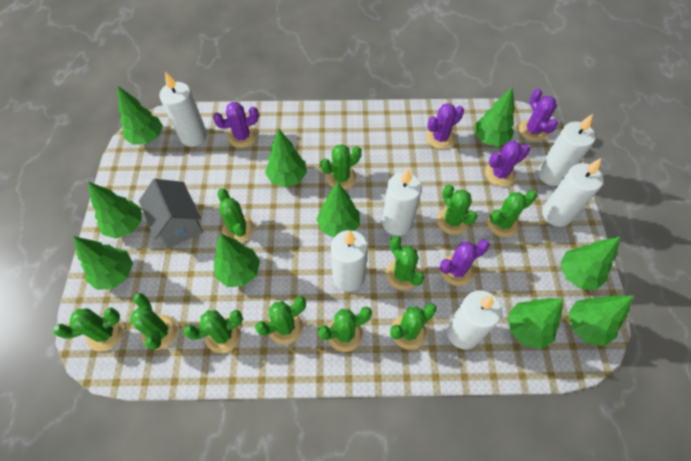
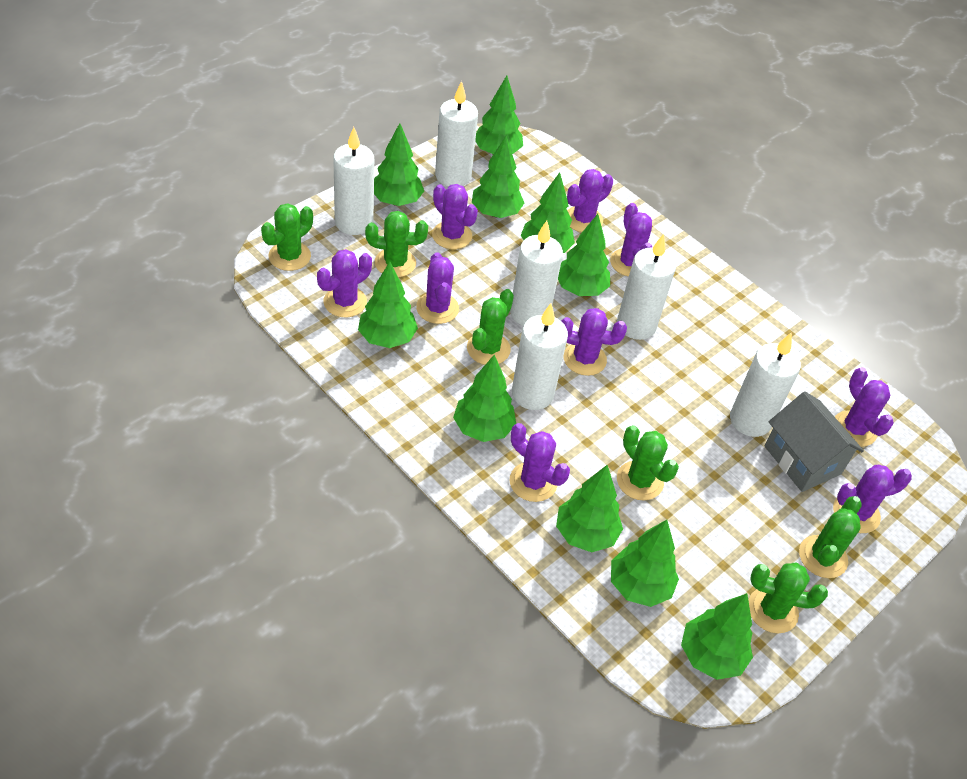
green cactus: 11 -> 6
purple cactus: 5 -> 9

